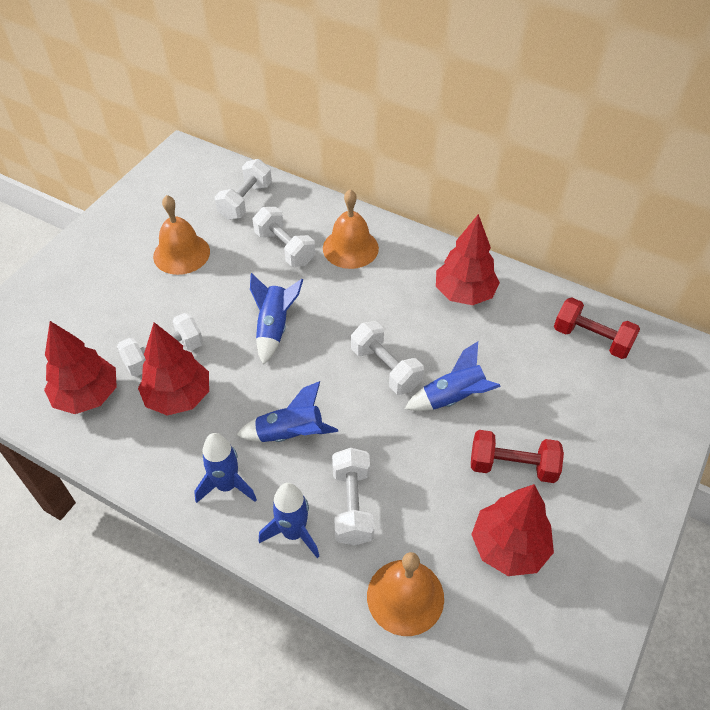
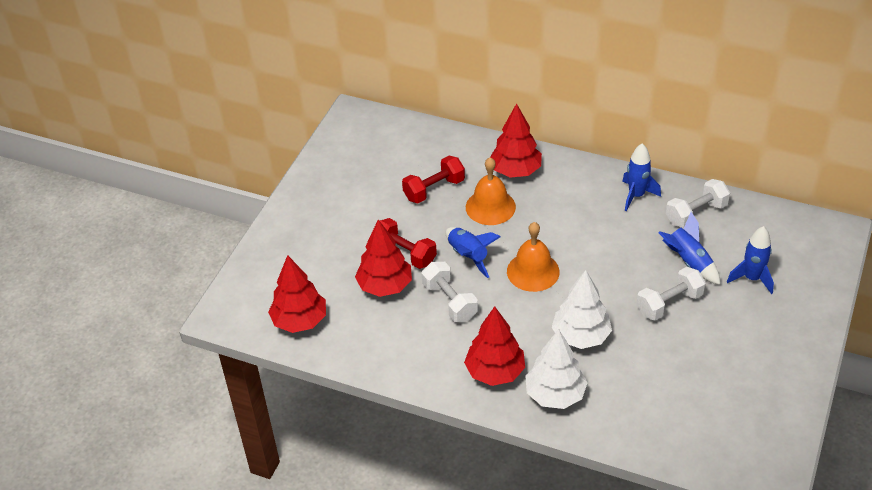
blue rocket: 5 -> 4
orange bell: 3 -> 2
white dumbbell: 5 -> 3
white tree: 0 -> 2

